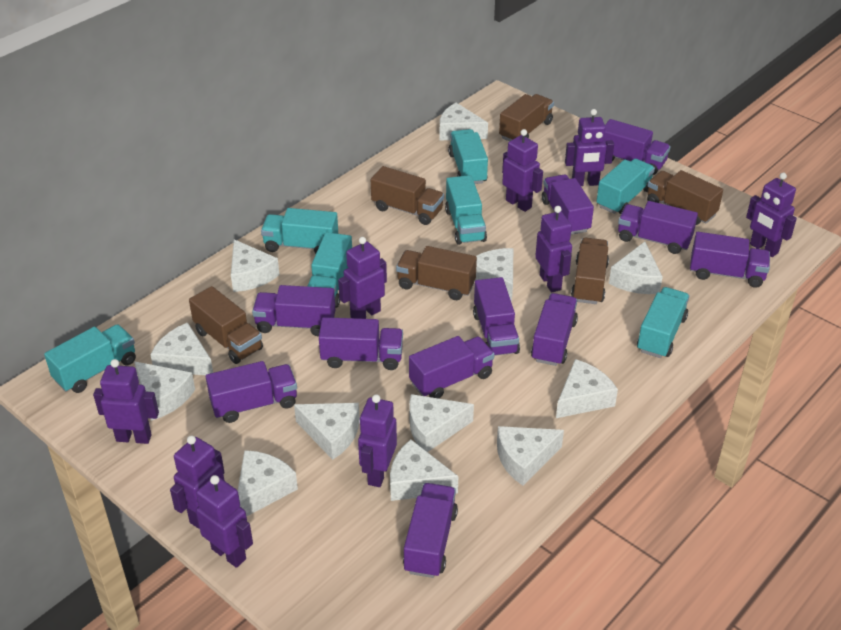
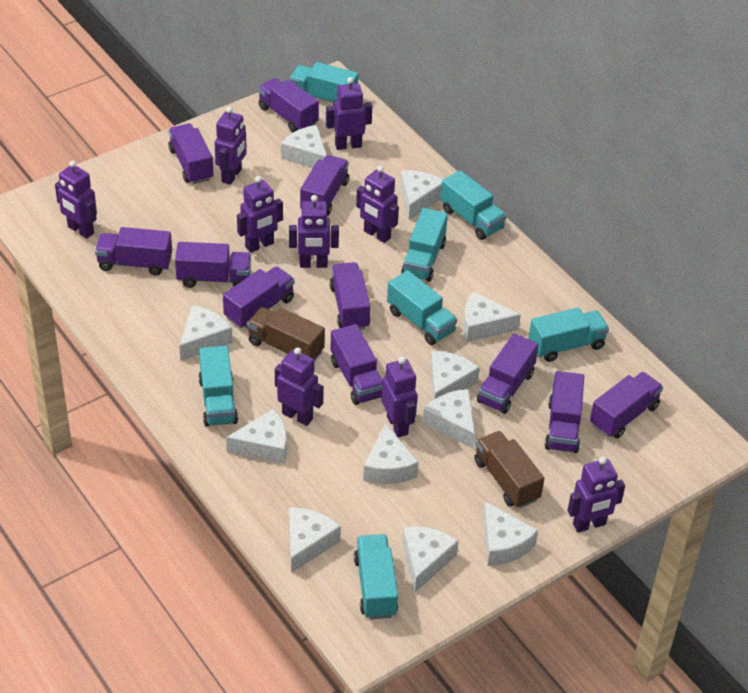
brown truck: 6 -> 2
white cheese: 12 -> 11

